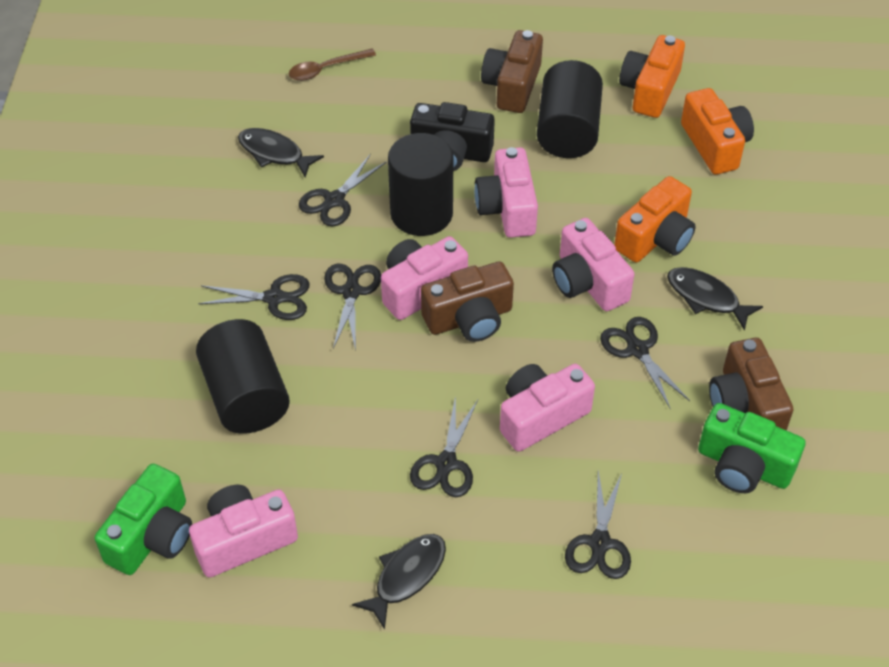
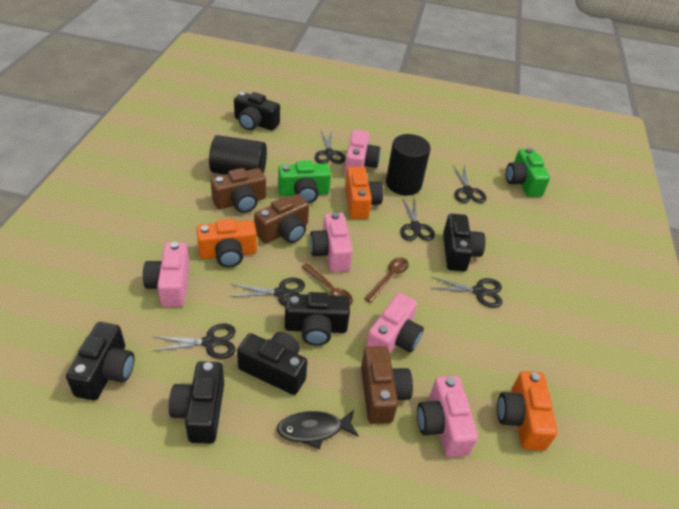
black camera: 1 -> 6
black cylinder: 3 -> 2
black fish: 3 -> 1
brown spoon: 1 -> 2

